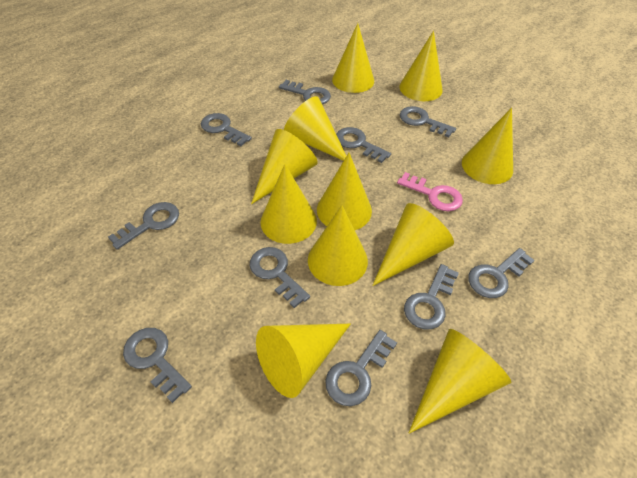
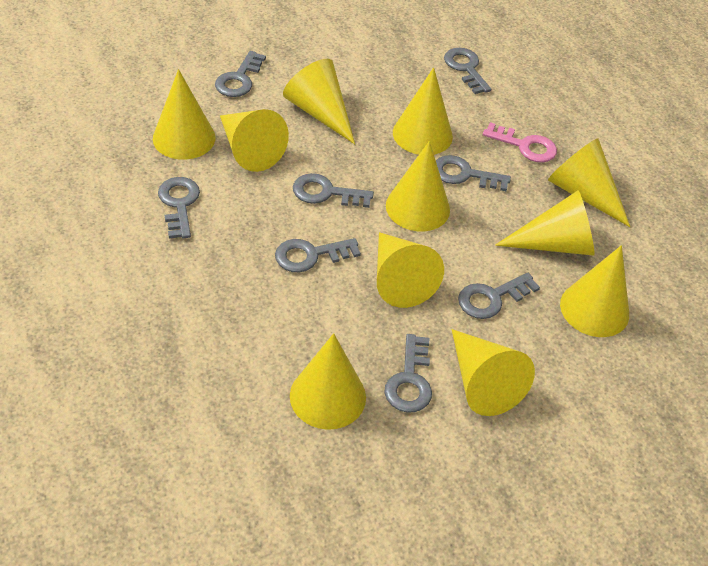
grey key: 10 -> 8

